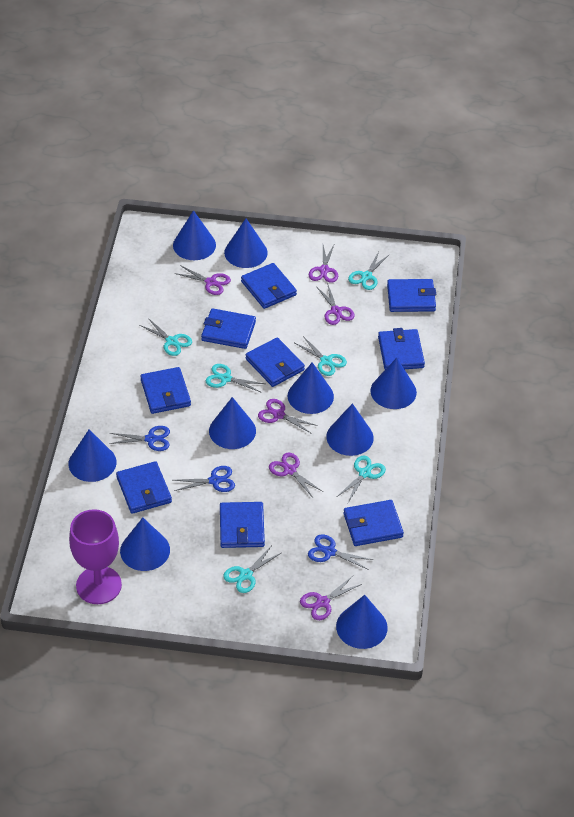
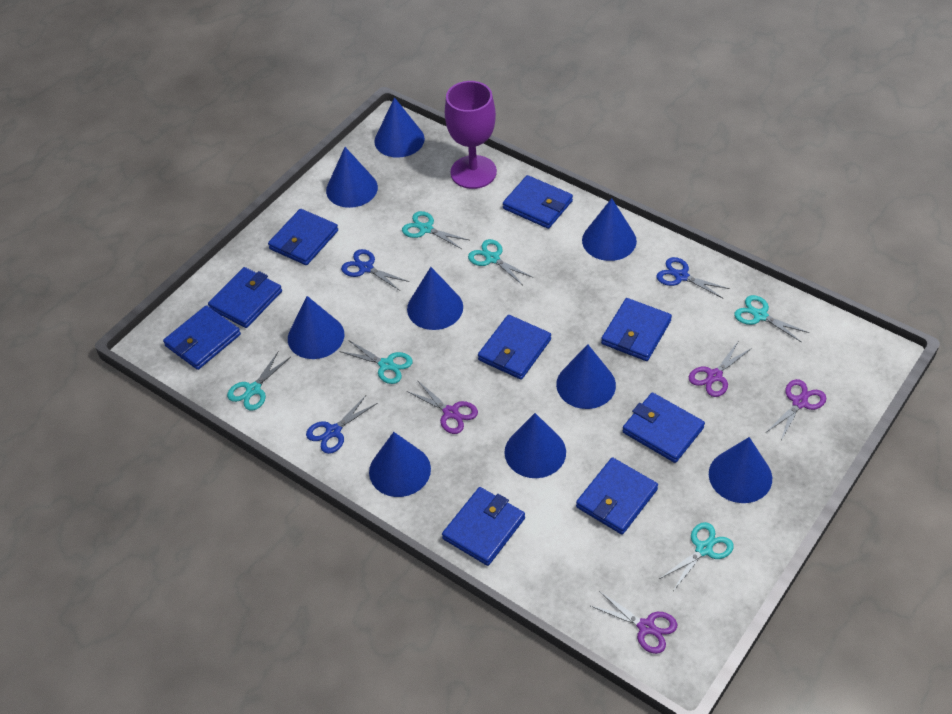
purple scissors: 6 -> 4

